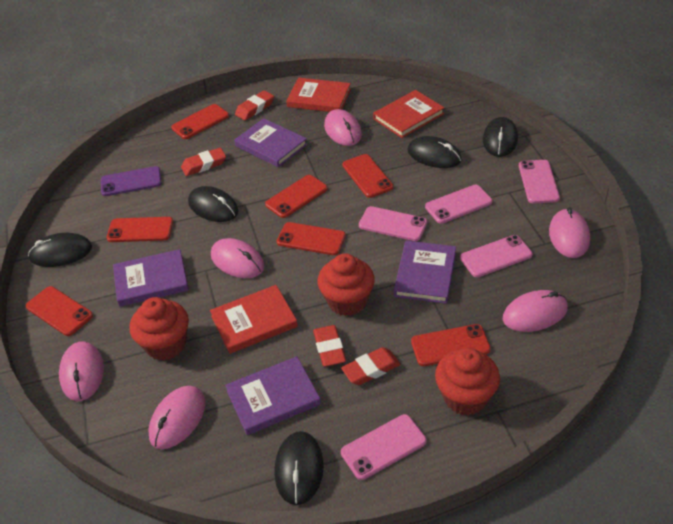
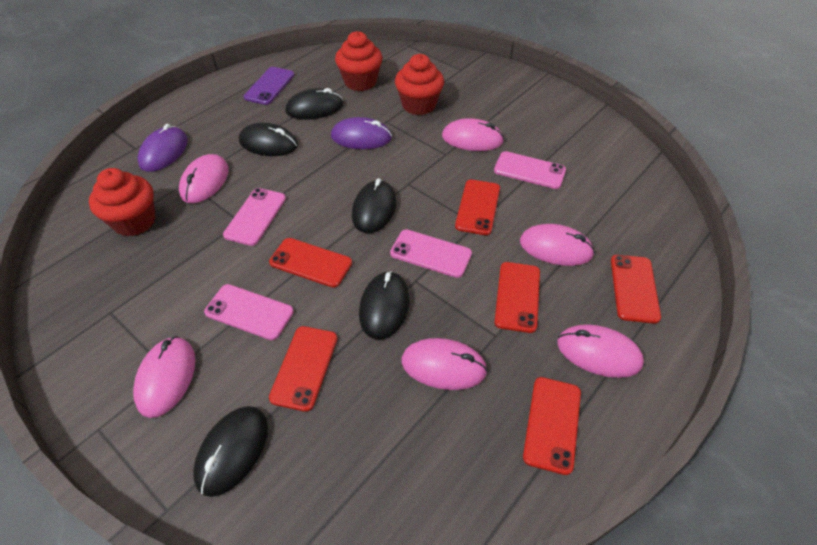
pink phone: 5 -> 4
purple book: 4 -> 0
purple mouse: 0 -> 2
red book: 3 -> 0
red eraser: 4 -> 0
red phone: 7 -> 6

